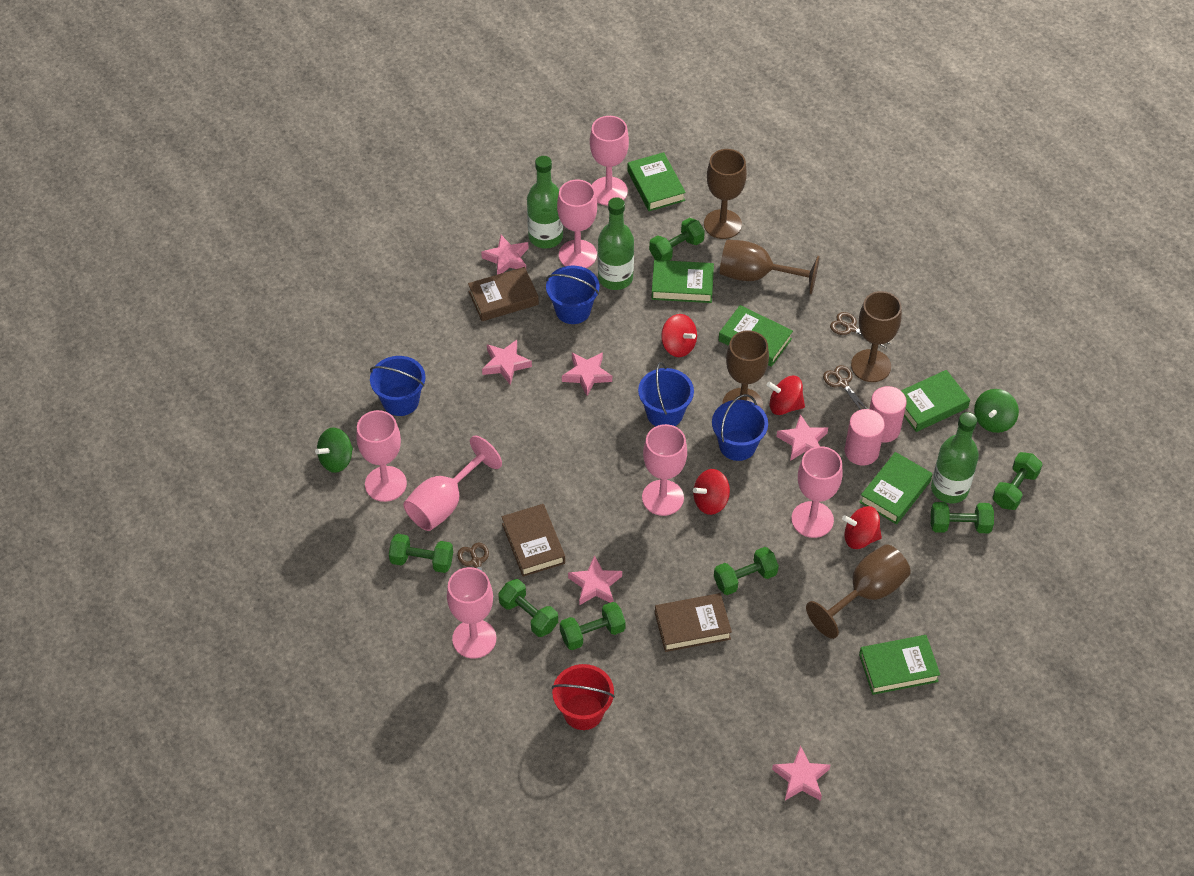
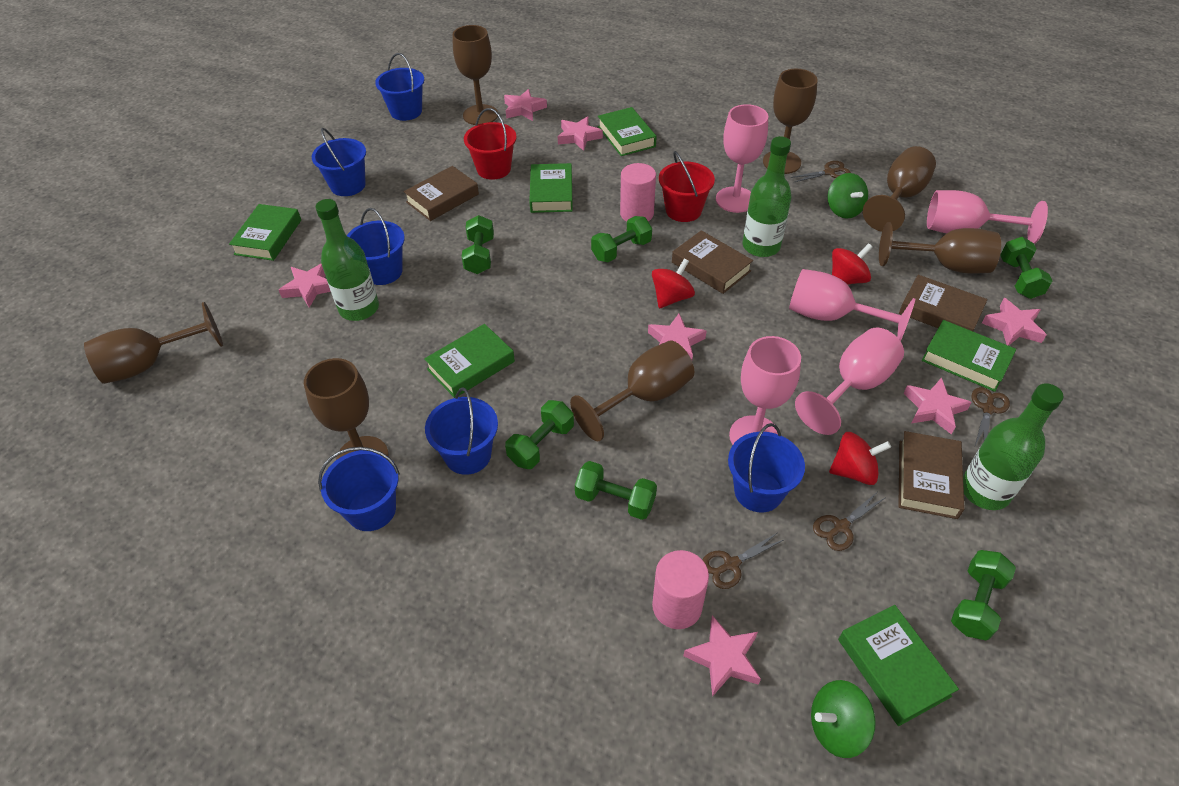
blue bucket: 4 -> 6
brown book: 3 -> 4
brown goblet: 5 -> 7
brown scissors: 3 -> 4
green dumbbell: 7 -> 6
pink goblet: 7 -> 5
pink star: 6 -> 7
red bucket: 1 -> 2
red spinning top: 4 -> 3

